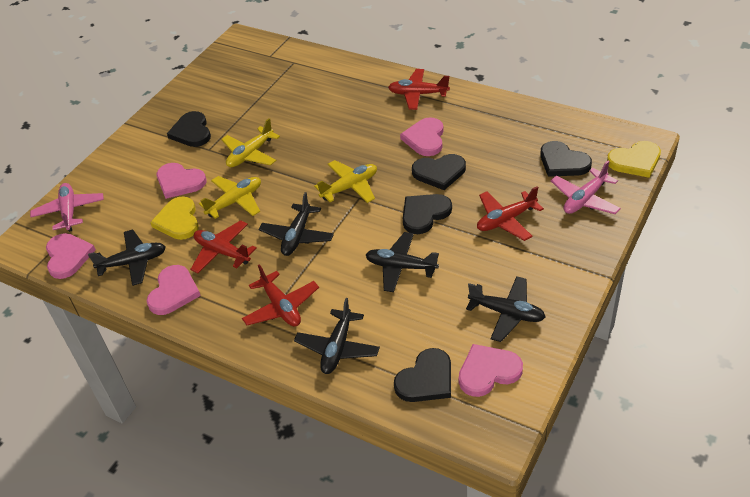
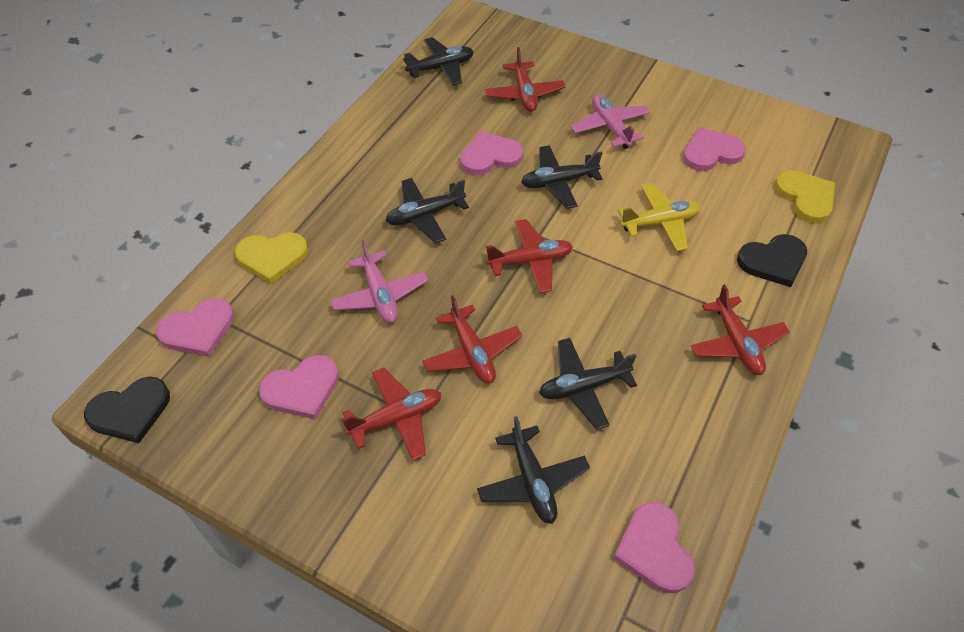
black heart: 5 -> 2
red plane: 4 -> 5
yellow plane: 3 -> 1

